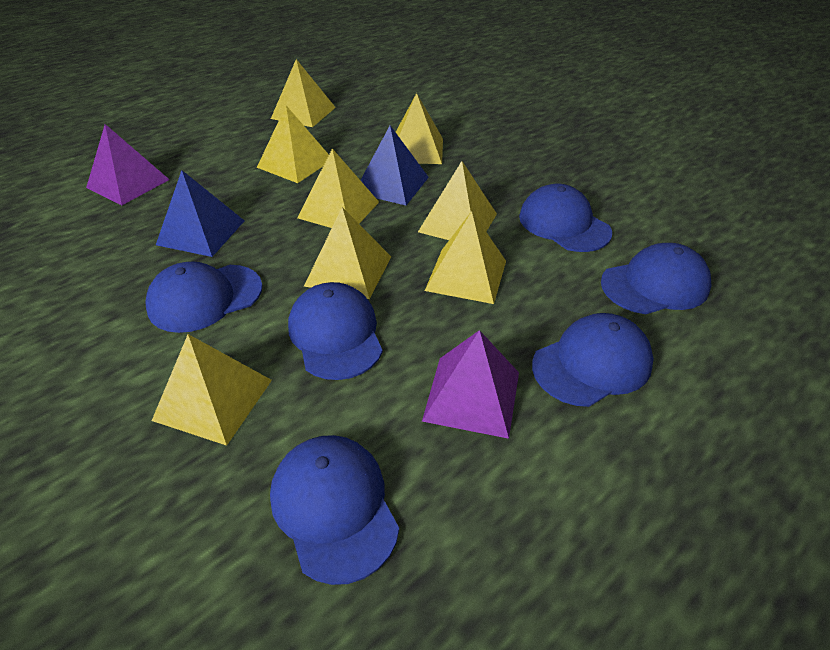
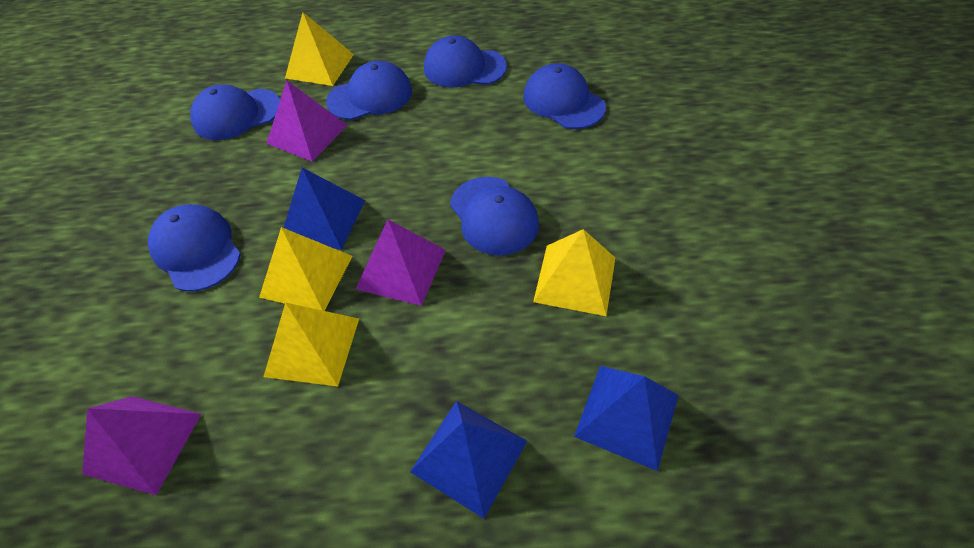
blue pyramid: 2 -> 3
purple pyramid: 2 -> 3
yellow pyramid: 8 -> 4

